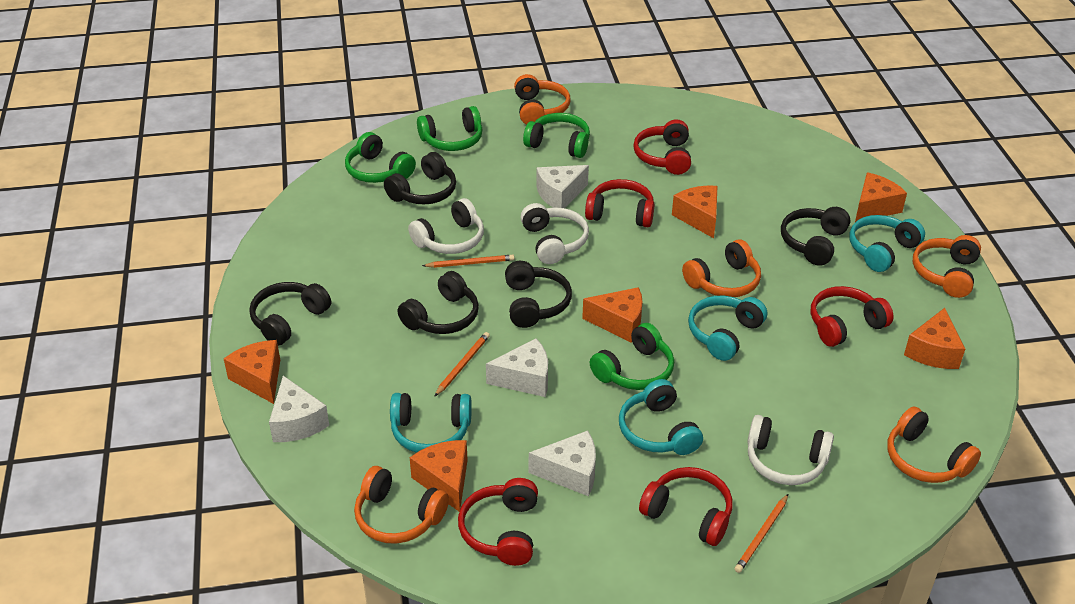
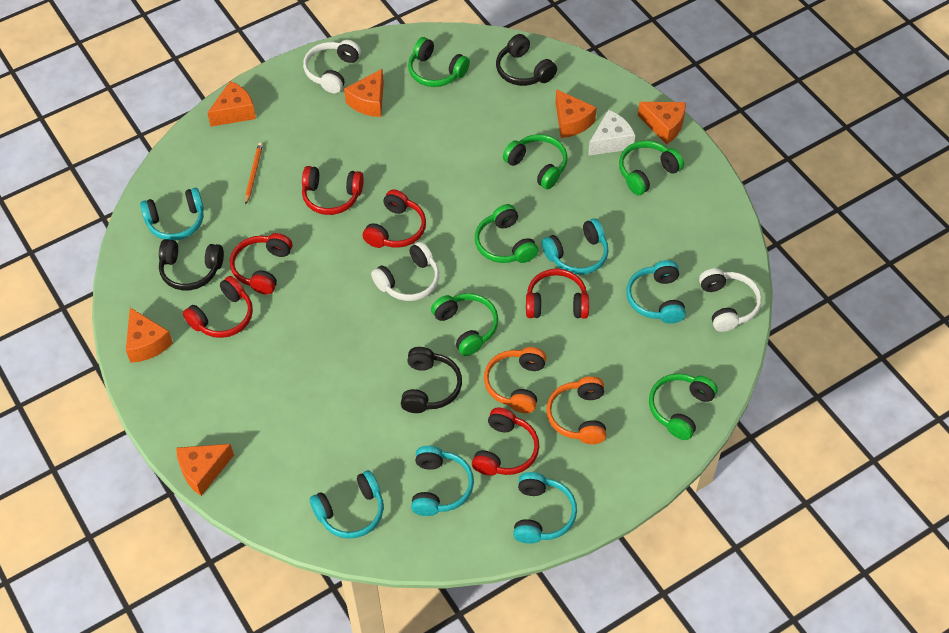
black headphones: 5 -> 3
green headphones: 4 -> 6
orange headphones: 5 -> 2
orange pencil: 3 -> 1
red headphones: 5 -> 6
turquoise headphones: 4 -> 6
white cheese: 4 -> 1

